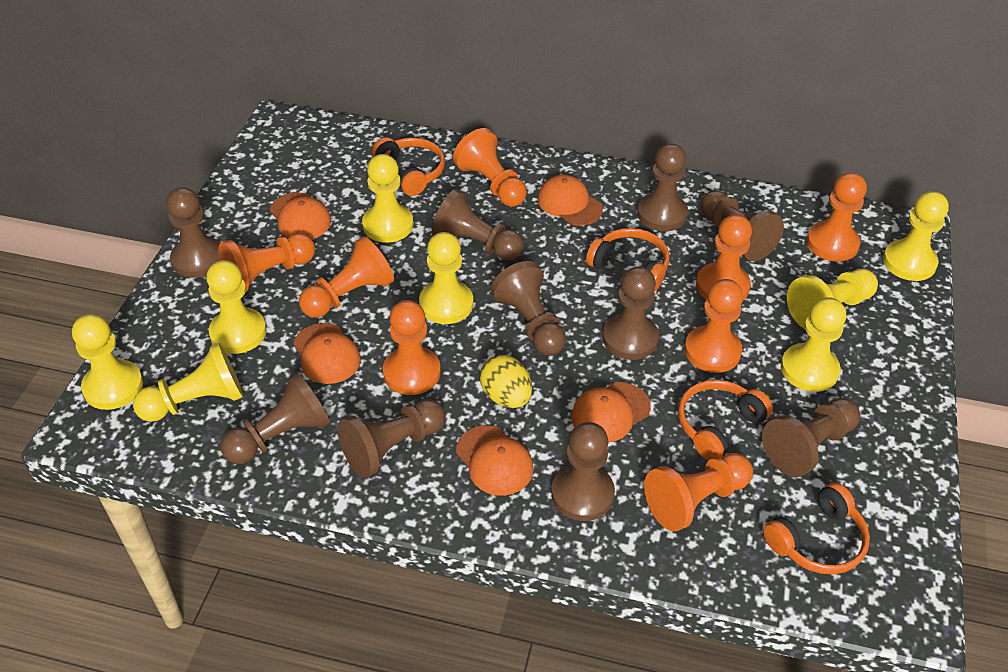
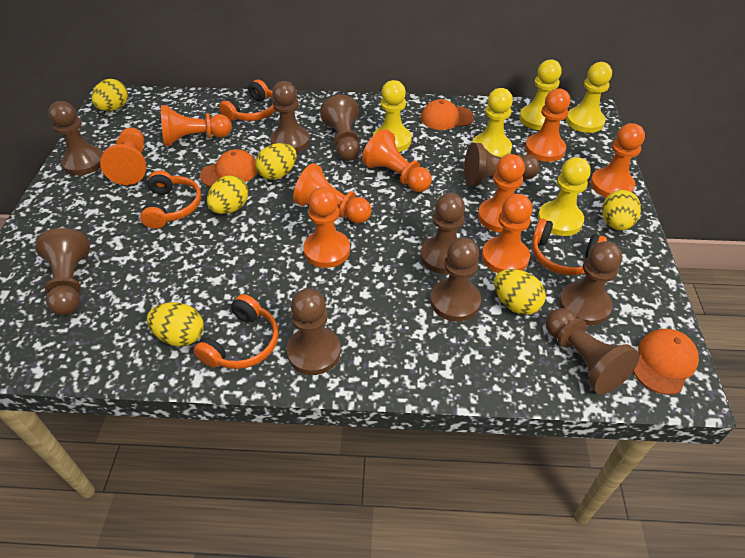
orange cap: 5 -> 3
orange pawn: 8 -> 9
yellow egg: 1 -> 6
yellow pawn: 8 -> 5

